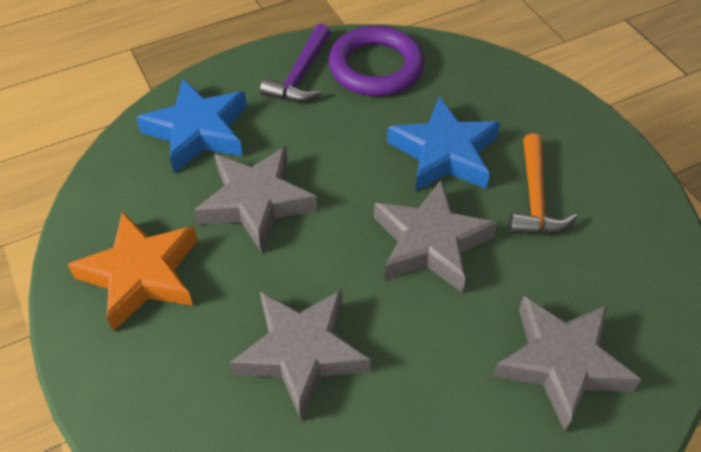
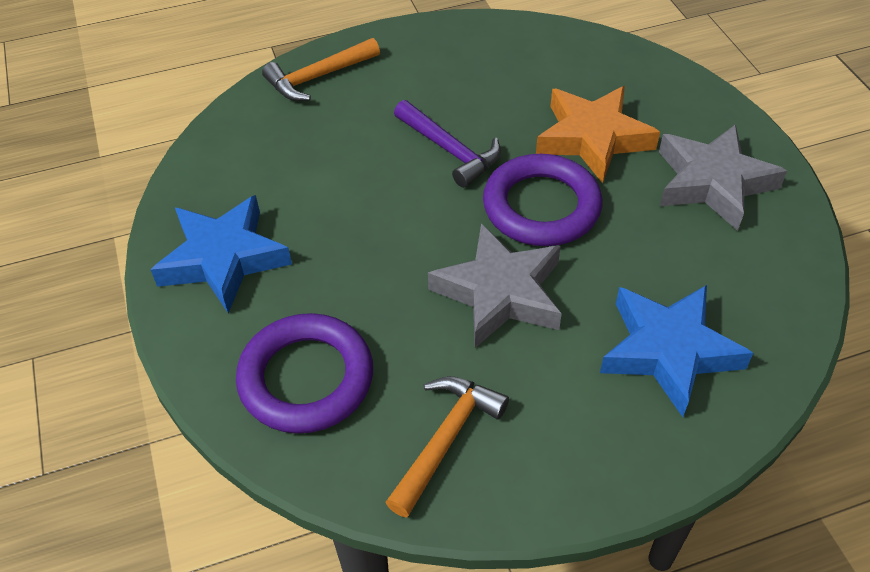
grey star: 4 -> 2
orange hammer: 1 -> 2
purple ring: 1 -> 2

